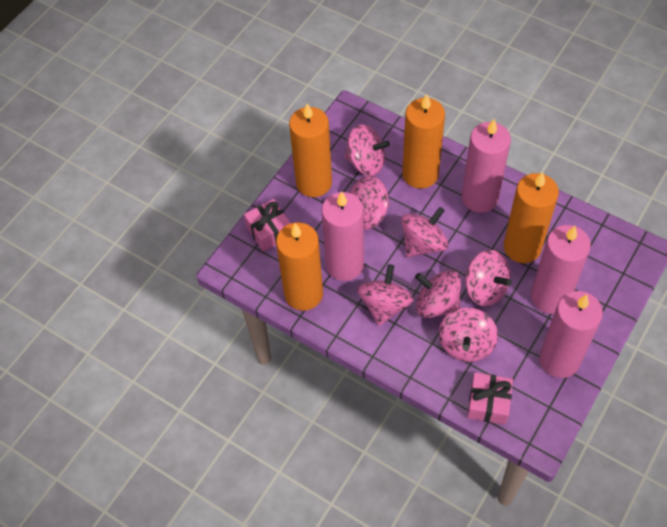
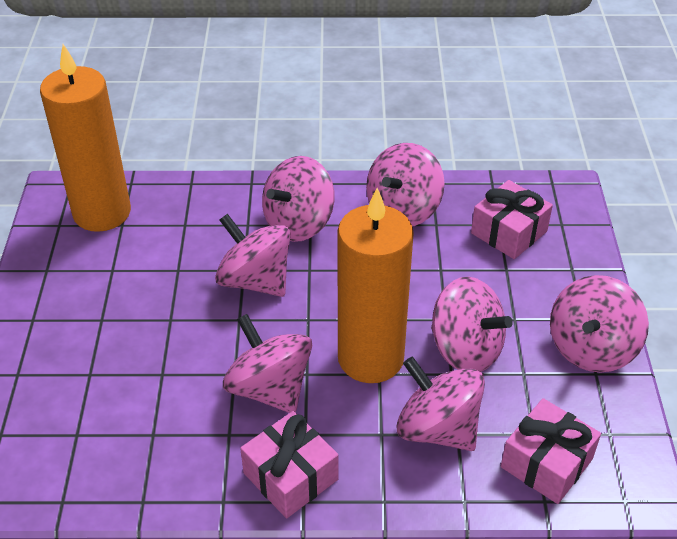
orange candle: 4 -> 2
pink candle: 4 -> 0
pink gift: 2 -> 3

